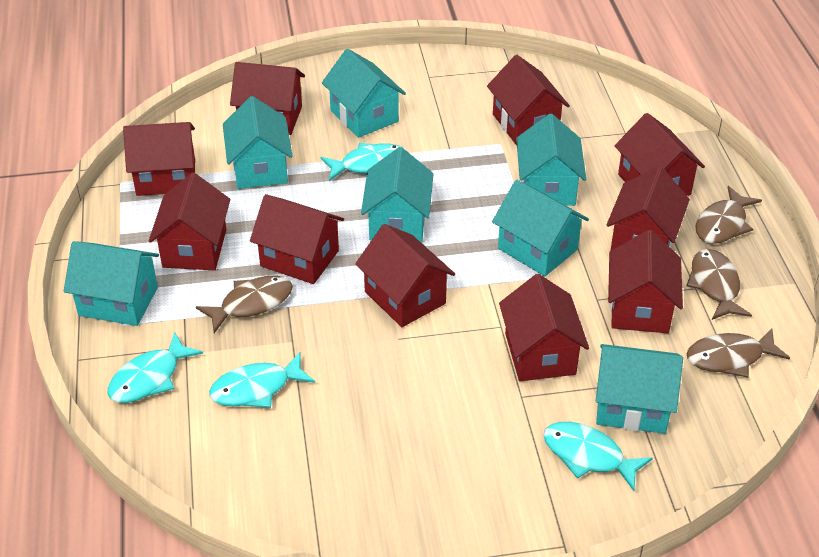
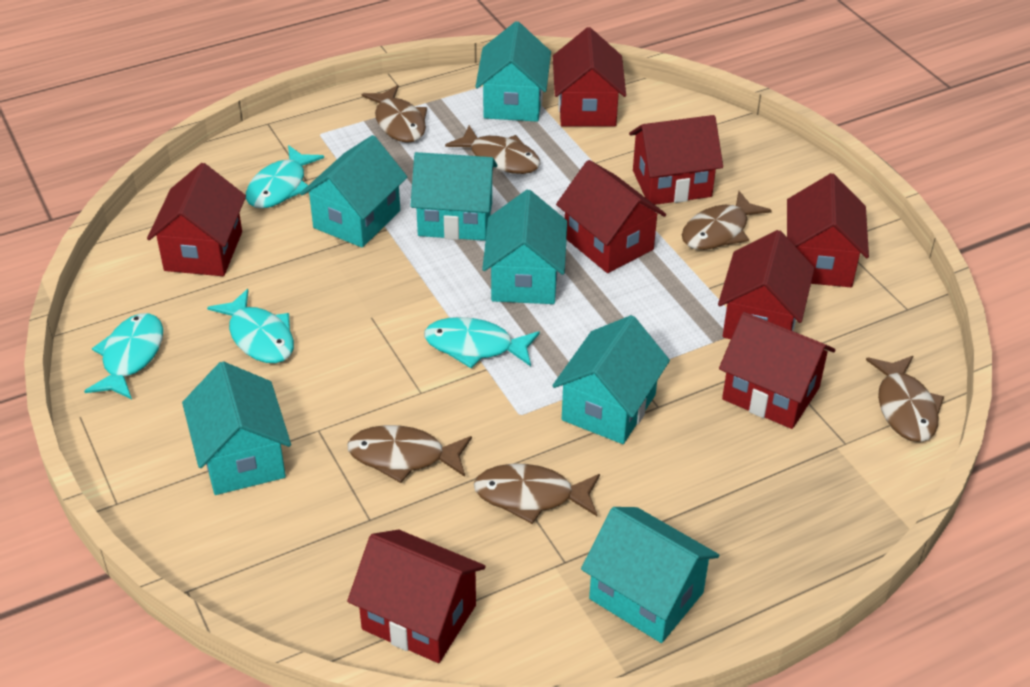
brown fish: 4 -> 6
red house: 10 -> 8

